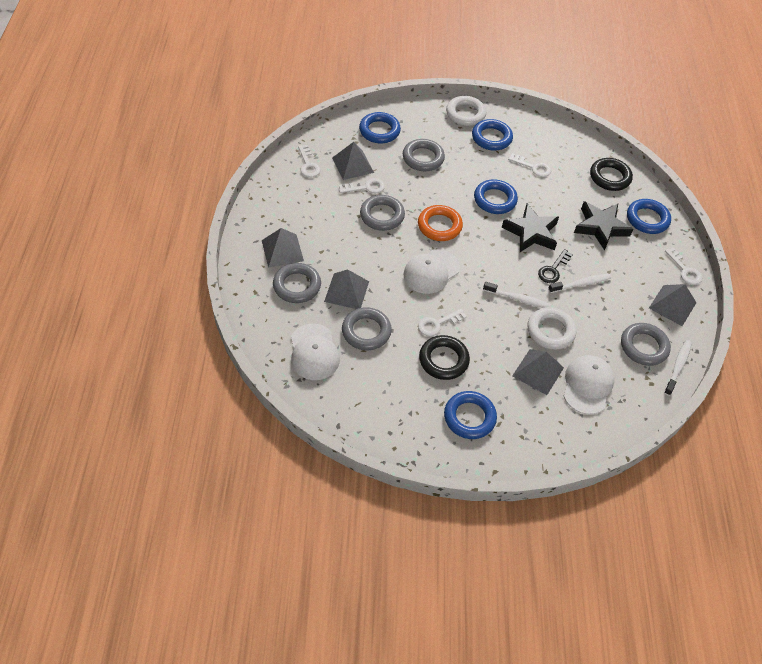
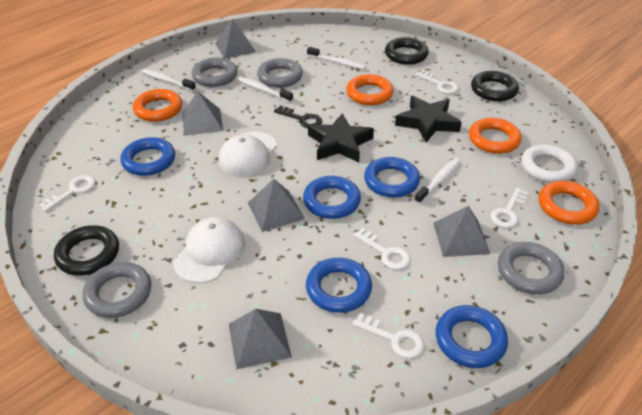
black ring: 2 -> 3
grey ring: 5 -> 4
orange ring: 1 -> 4
white cap: 3 -> 2
white ring: 2 -> 1
white toothbrush: 3 -> 4

